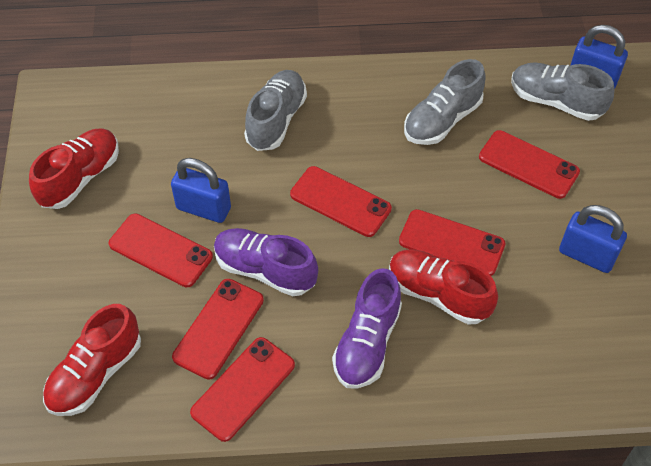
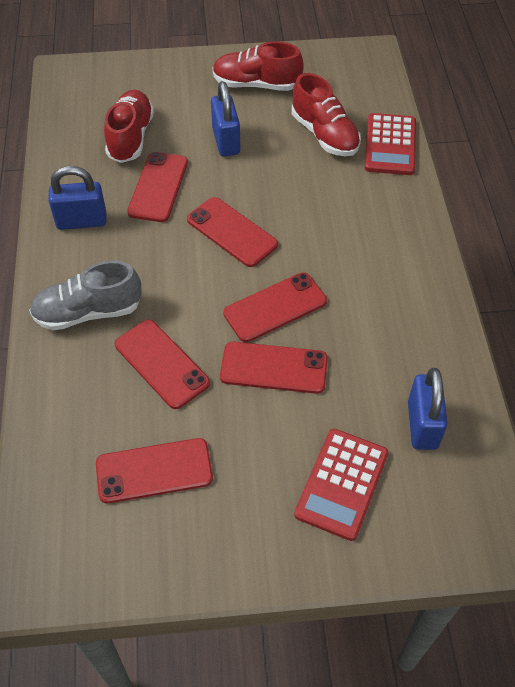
grey shoe: 3 -> 1
purple shoe: 2 -> 0
red calculator: 0 -> 2

